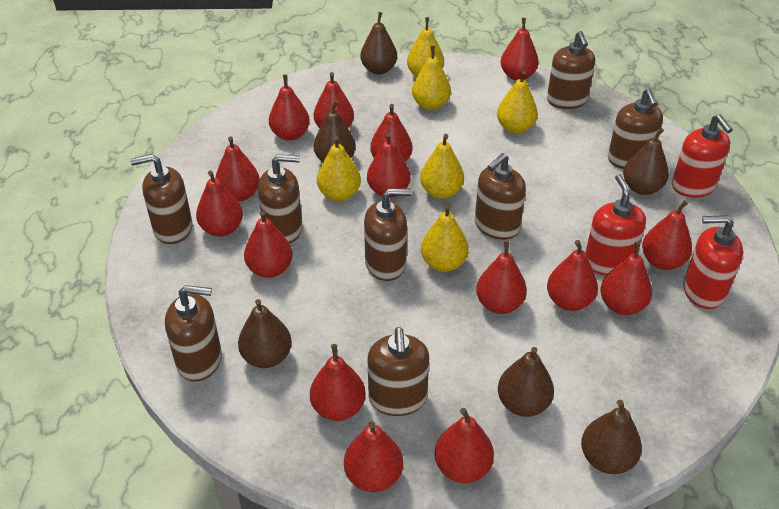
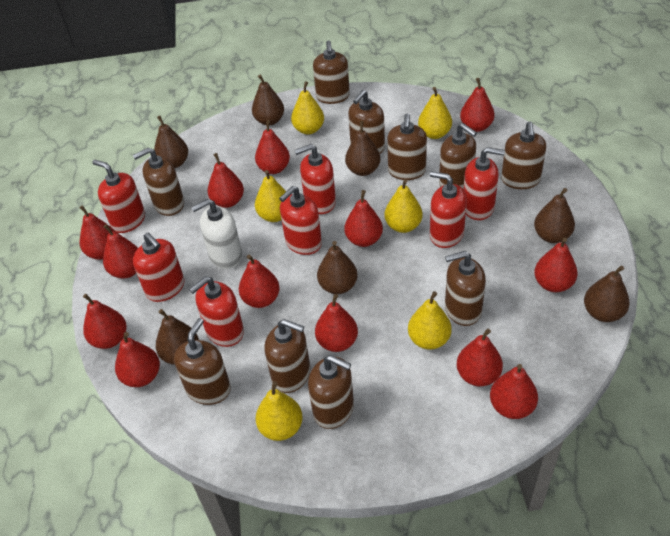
brown pear: 6 -> 7
brown soap dispenser: 8 -> 10
red pear: 15 -> 13
red soap dispenser: 3 -> 7
white soap dispenser: 0 -> 1

